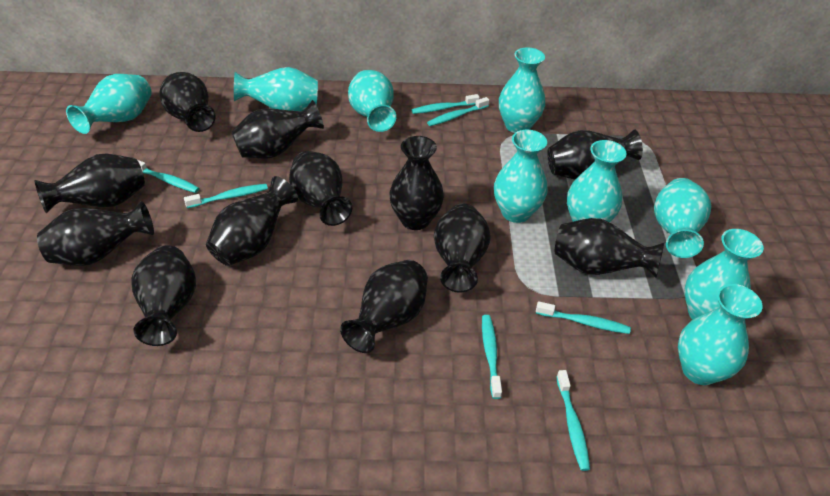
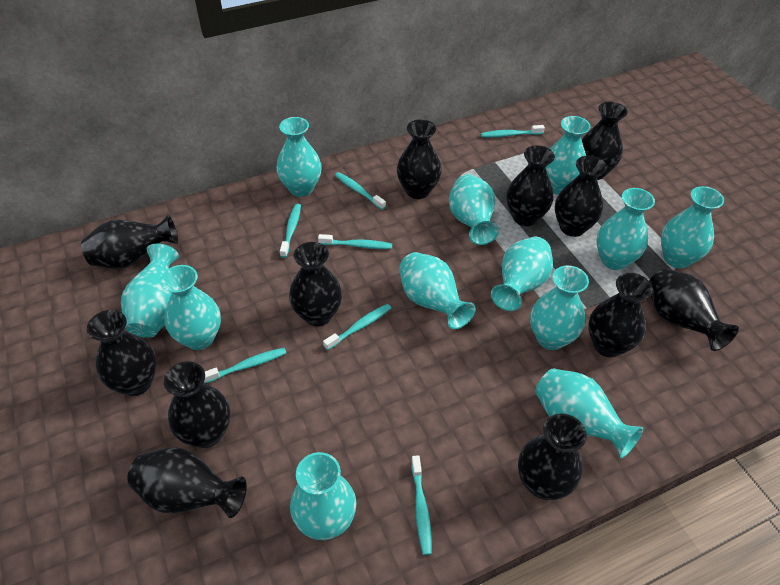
turquoise vase: 9 -> 12

